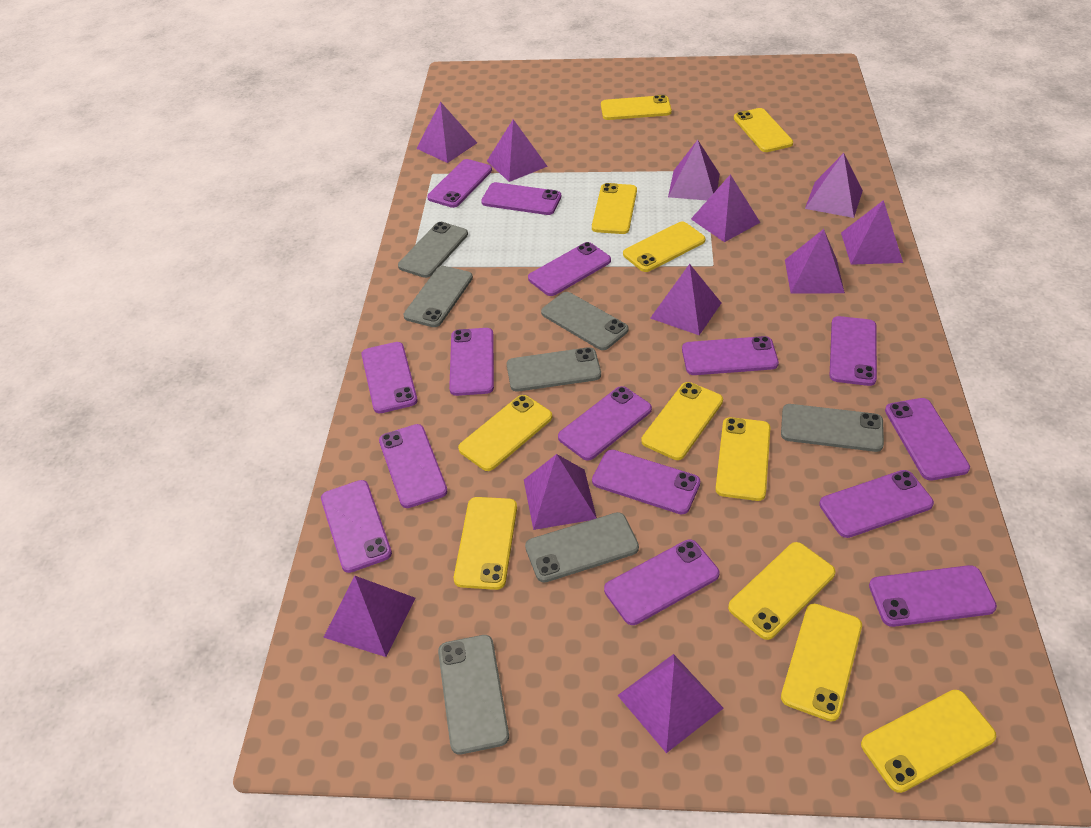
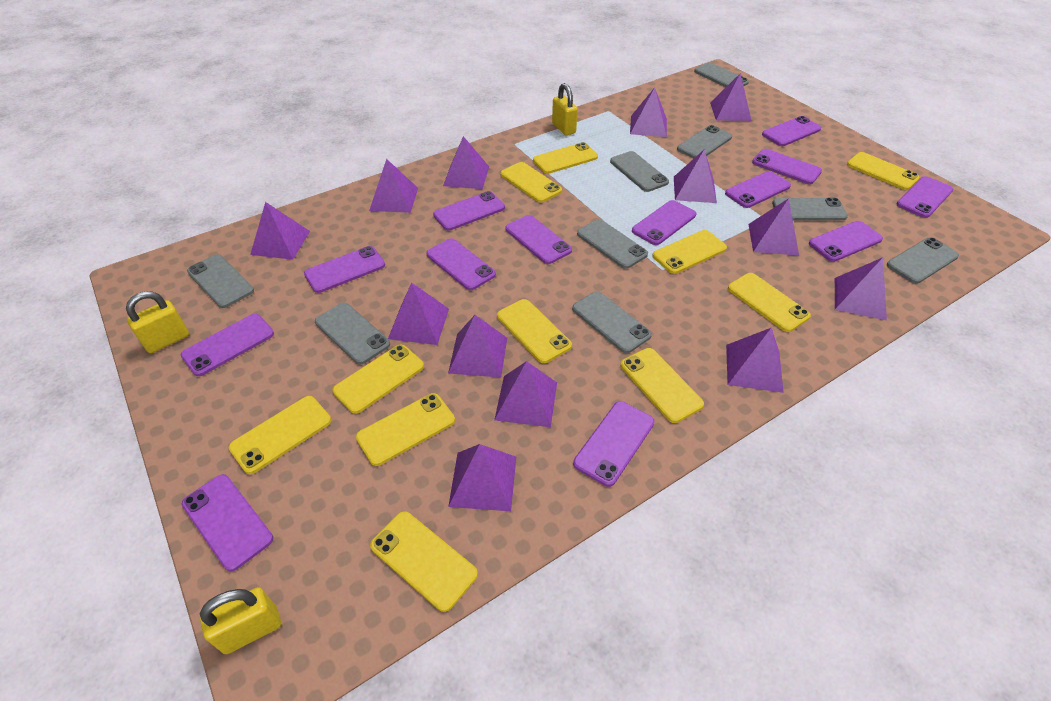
grey phone: 7 -> 9
purple phone: 15 -> 13
purple pyramid: 11 -> 13
yellow padlock: 0 -> 3

